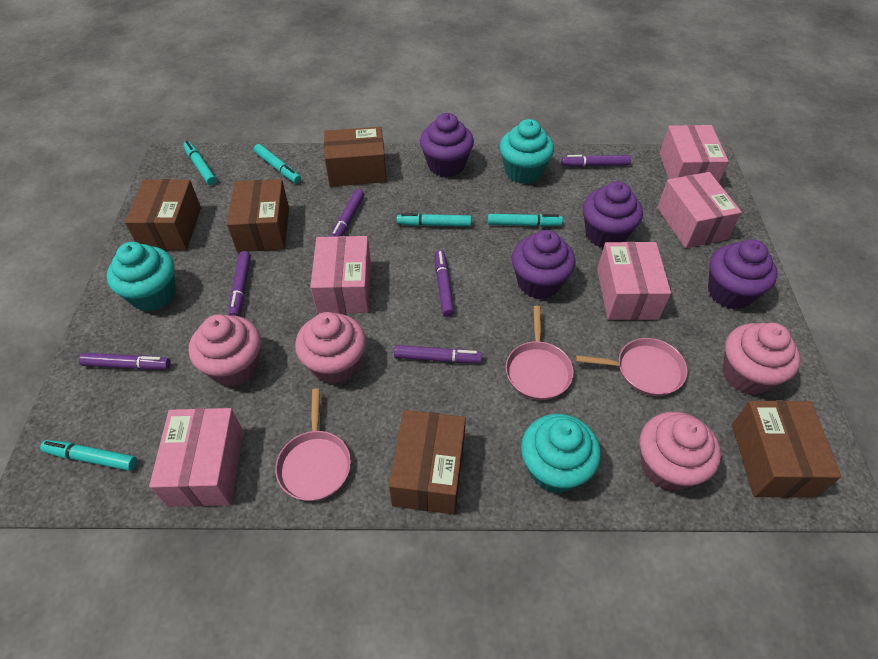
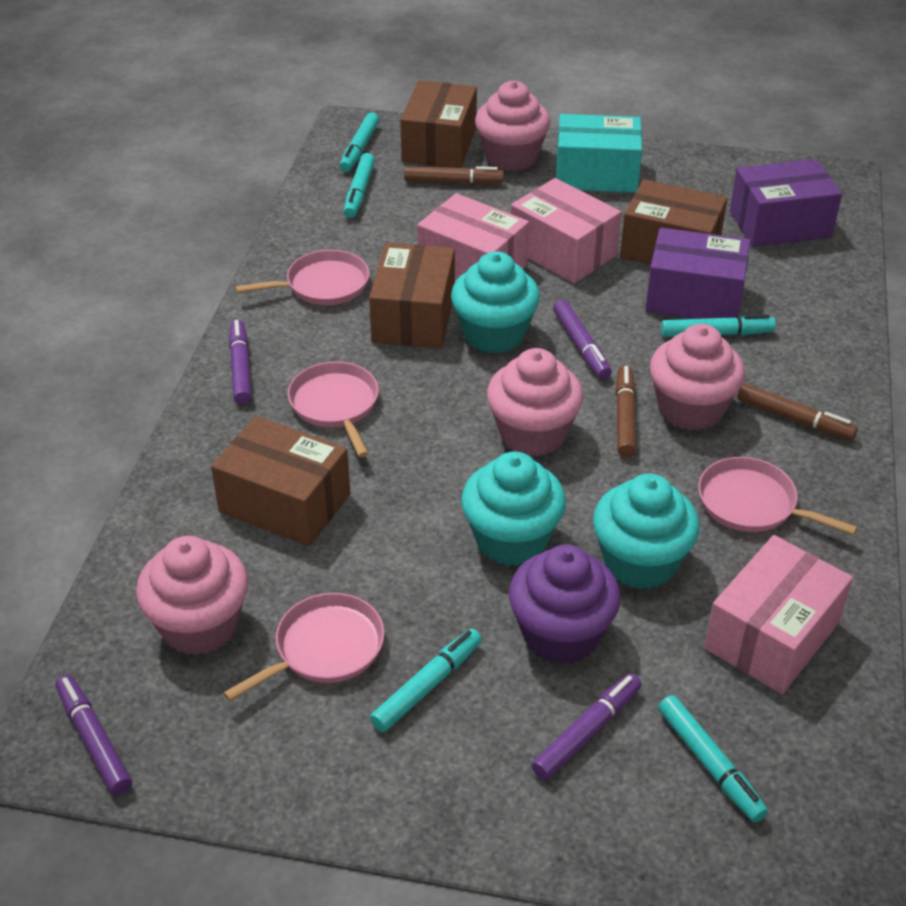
brown box: 5 -> 4
brown marker: 0 -> 3
pink box: 5 -> 3
pink pan: 3 -> 4
purple box: 0 -> 2
purple cupcake: 4 -> 1
purple marker: 6 -> 4
turquoise box: 0 -> 1

